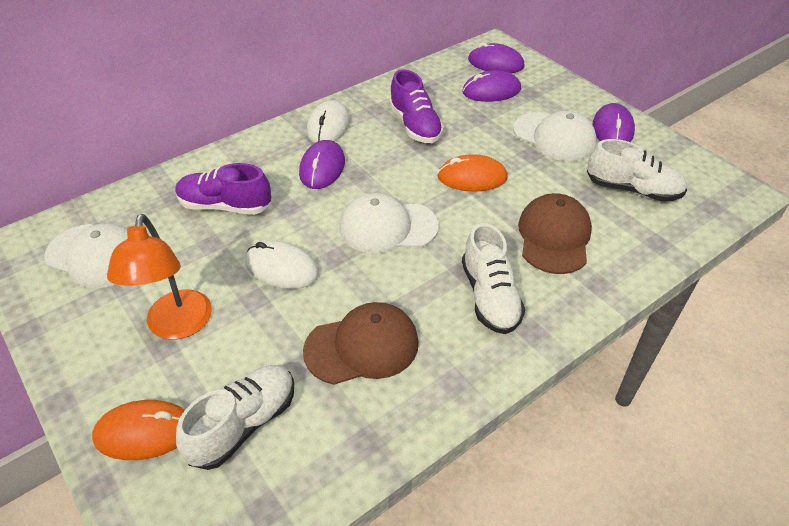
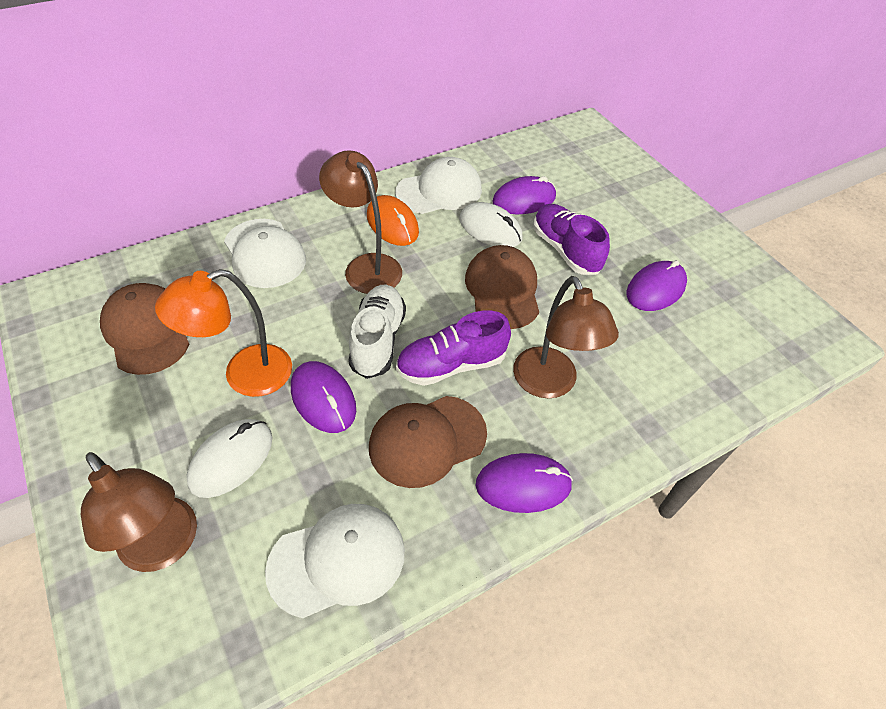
brown cap: 2 -> 3
brown lamp: 0 -> 3
orange mouse: 2 -> 1
white shoe: 3 -> 1

